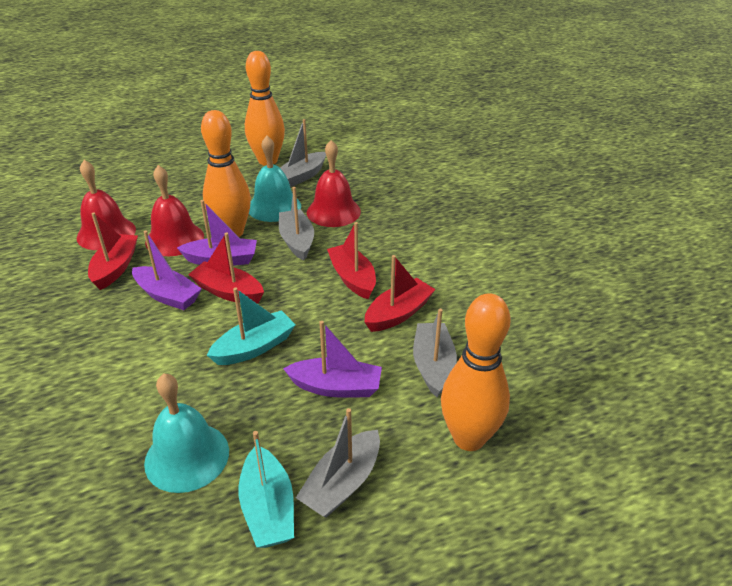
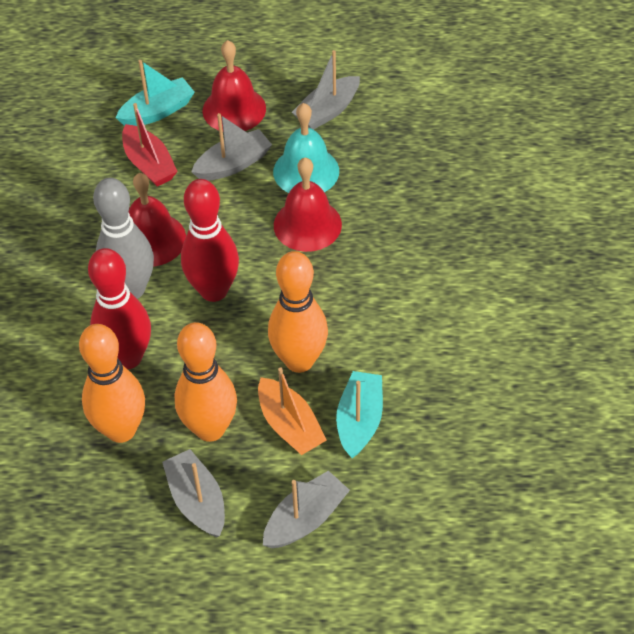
grey bowling pin: 0 -> 1
orange boat: 0 -> 1
purple boat: 3 -> 0
red boat: 4 -> 1
red bowling pin: 0 -> 2
turquoise bell: 2 -> 1

